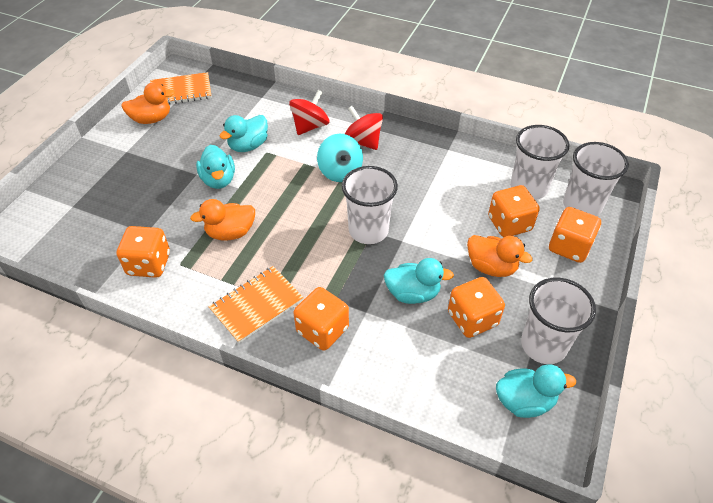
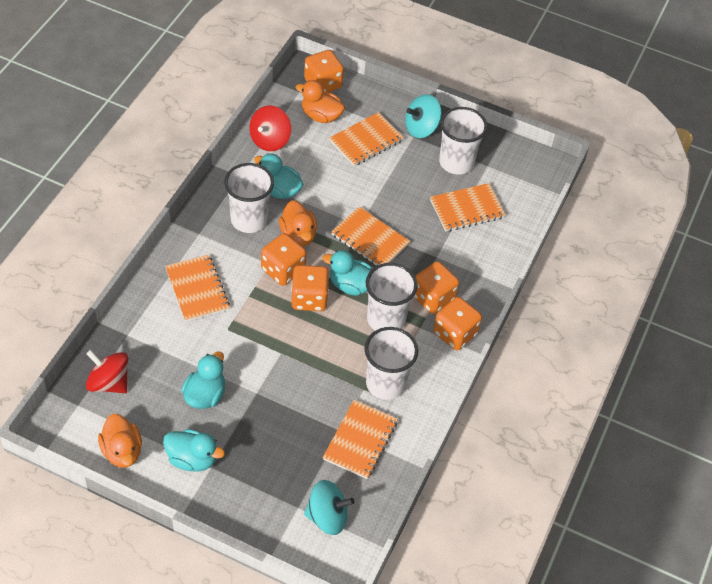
orange notebook: 2 -> 5
turquoise spinning top: 1 -> 2

